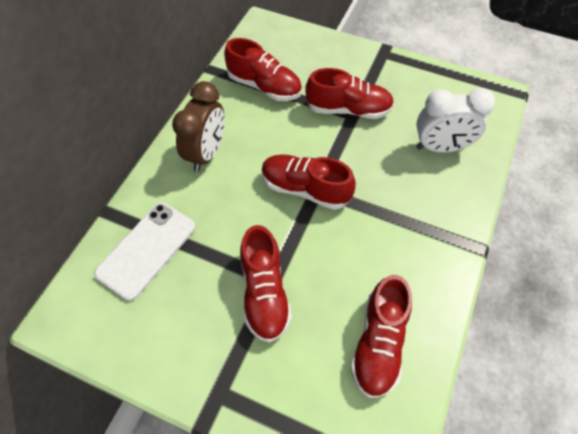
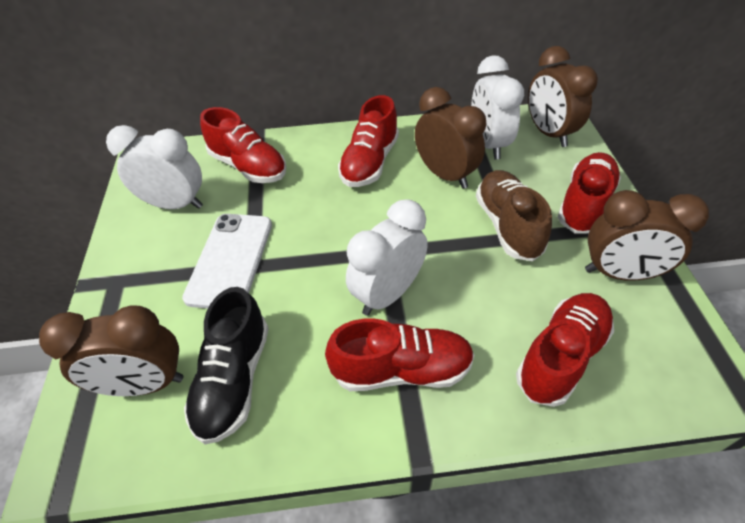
black shoe: 0 -> 1
brown clock: 1 -> 4
brown shoe: 0 -> 1
white clock: 1 -> 3

